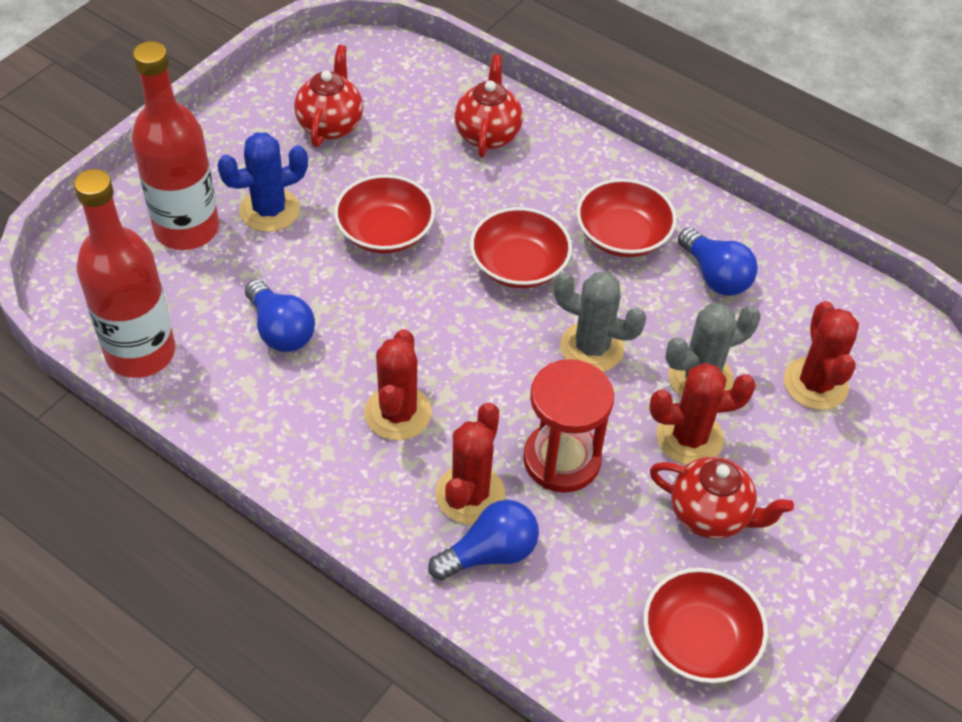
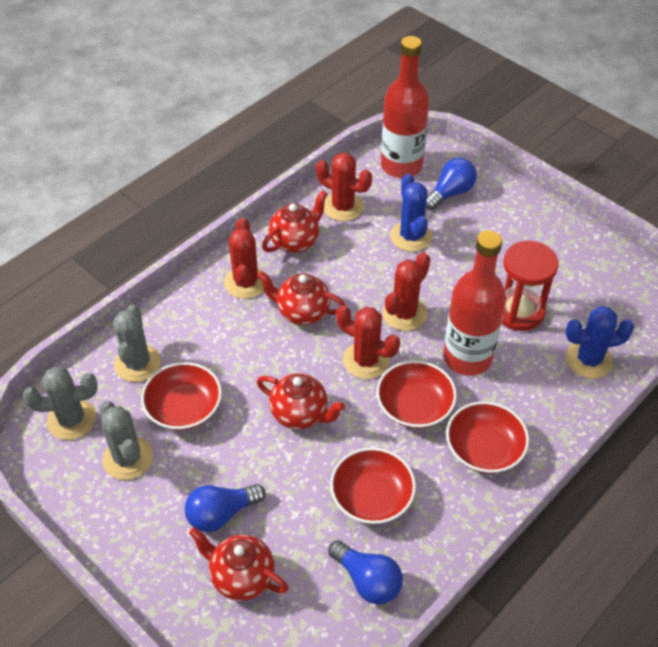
blue cactus: 1 -> 2
grey cactus: 2 -> 3
red teapot: 3 -> 4

